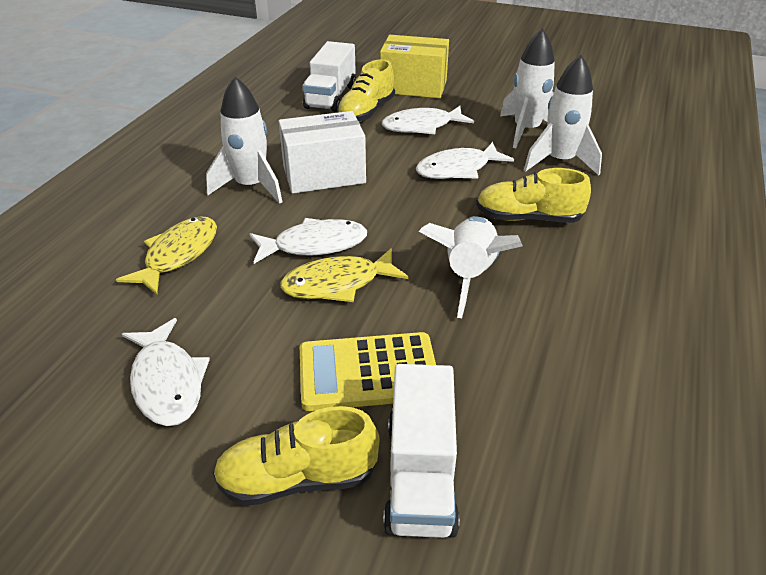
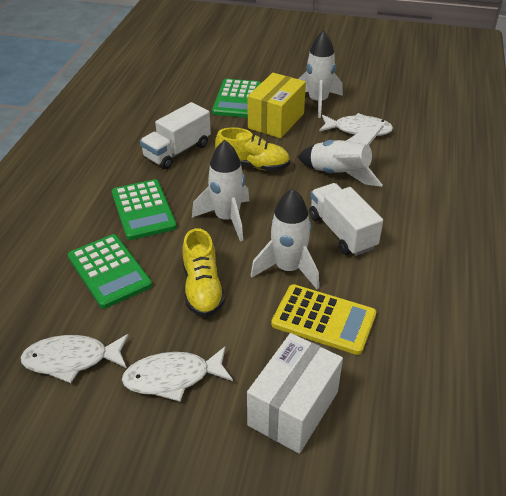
green calculator: 0 -> 3
white fish: 4 -> 3
yellow fish: 2 -> 0
yellow shoe: 3 -> 2

